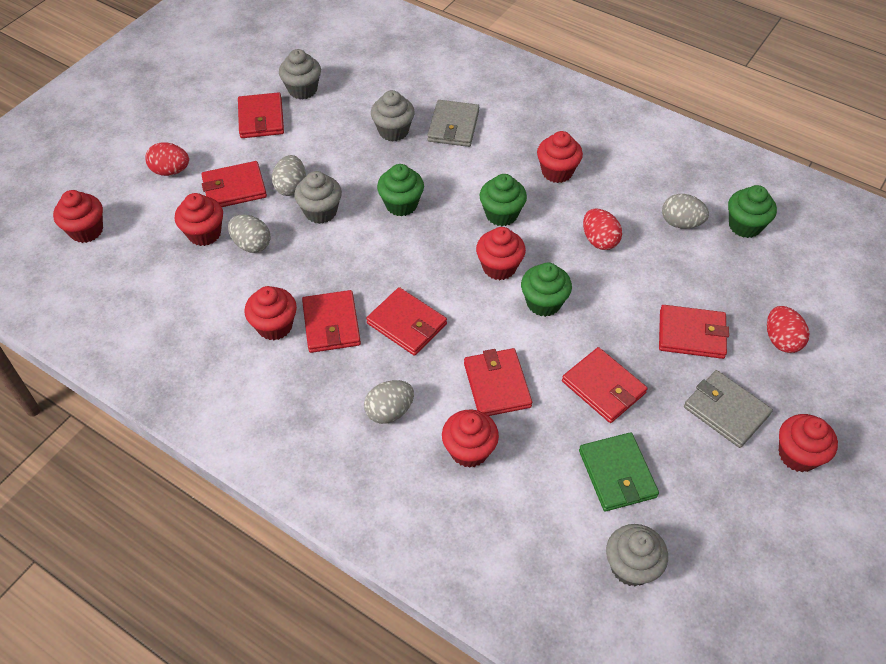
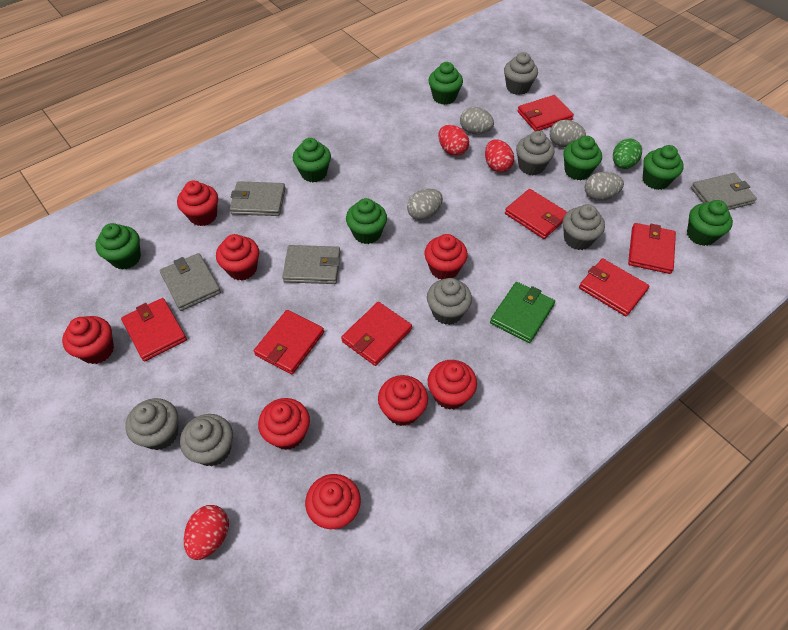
green cupcake: 4 -> 7
green egg: 0 -> 1
grey cupcake: 4 -> 6
grey wallet: 2 -> 4
red cupcake: 7 -> 8

